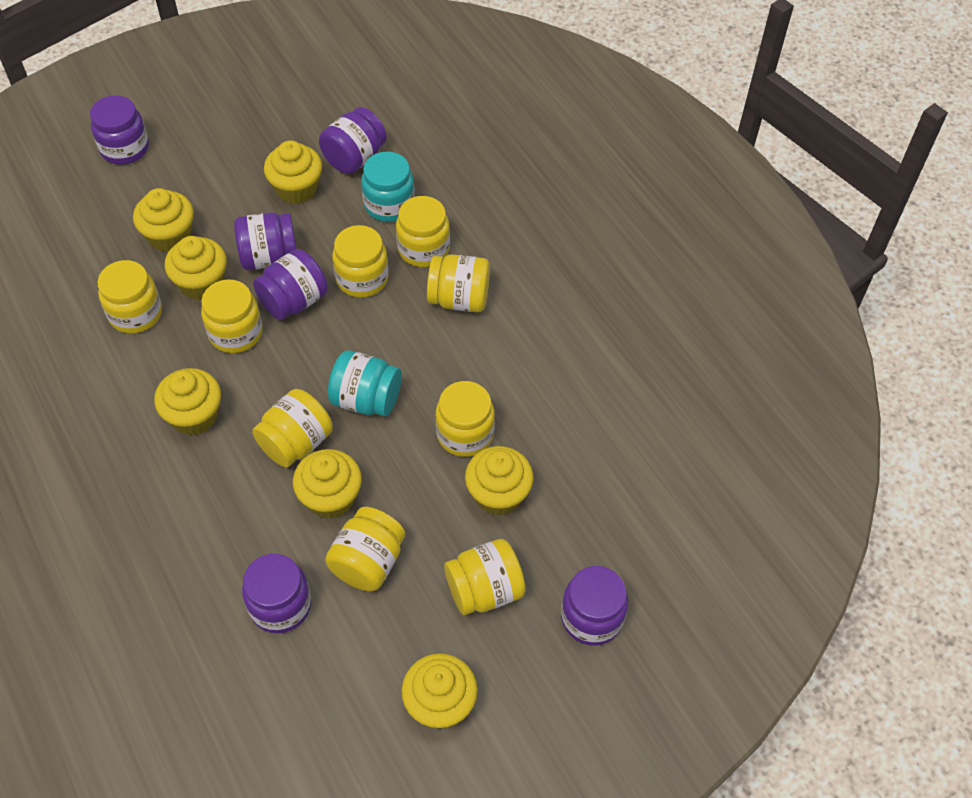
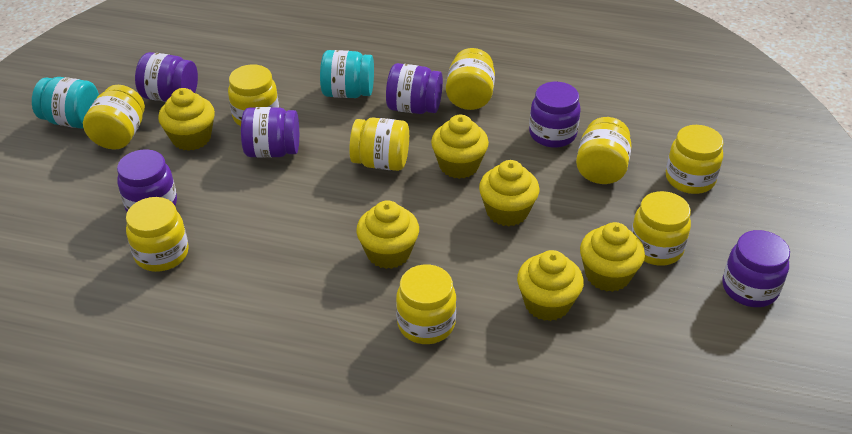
yellow cupcake: 7 -> 6

